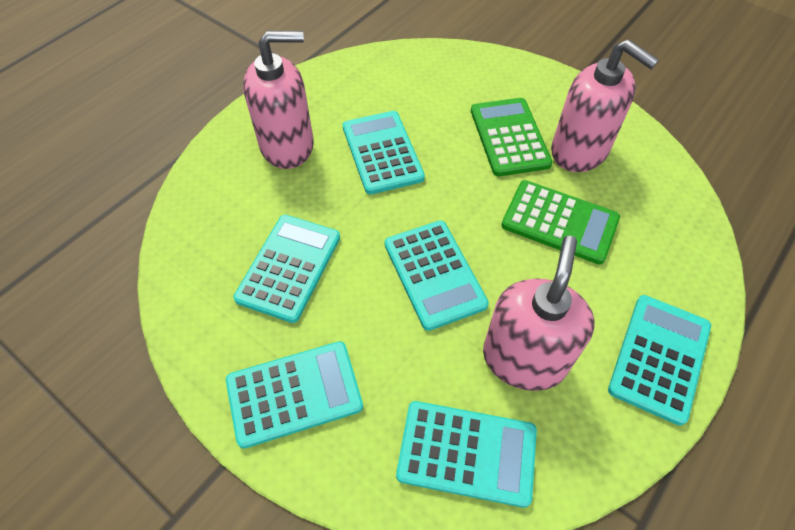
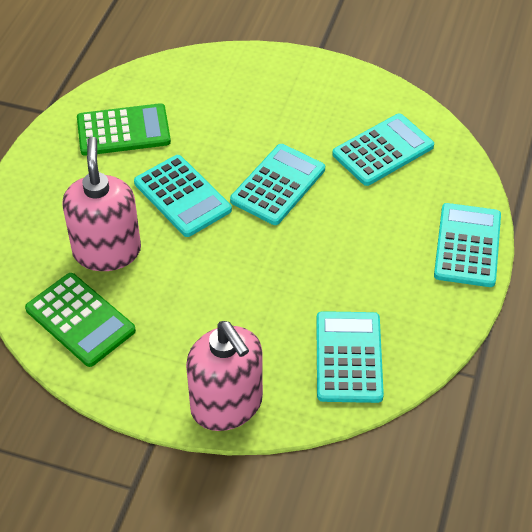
pink soap dispenser: 3 -> 2
turquoise calculator: 6 -> 5

